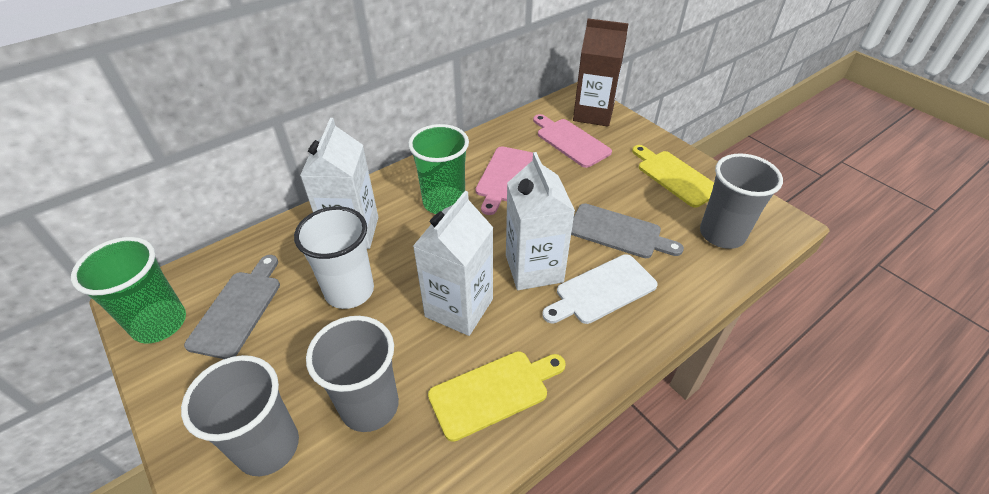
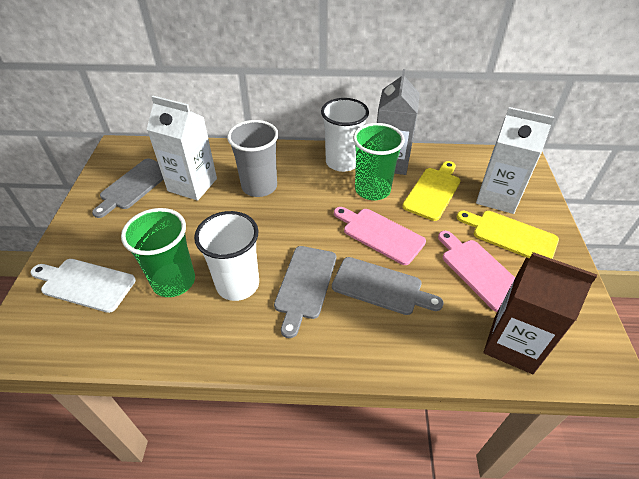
grey carton: 0 -> 1
grey cup: 3 -> 1
grey cutting board: 2 -> 3
white carton: 3 -> 2
white cup: 1 -> 2

